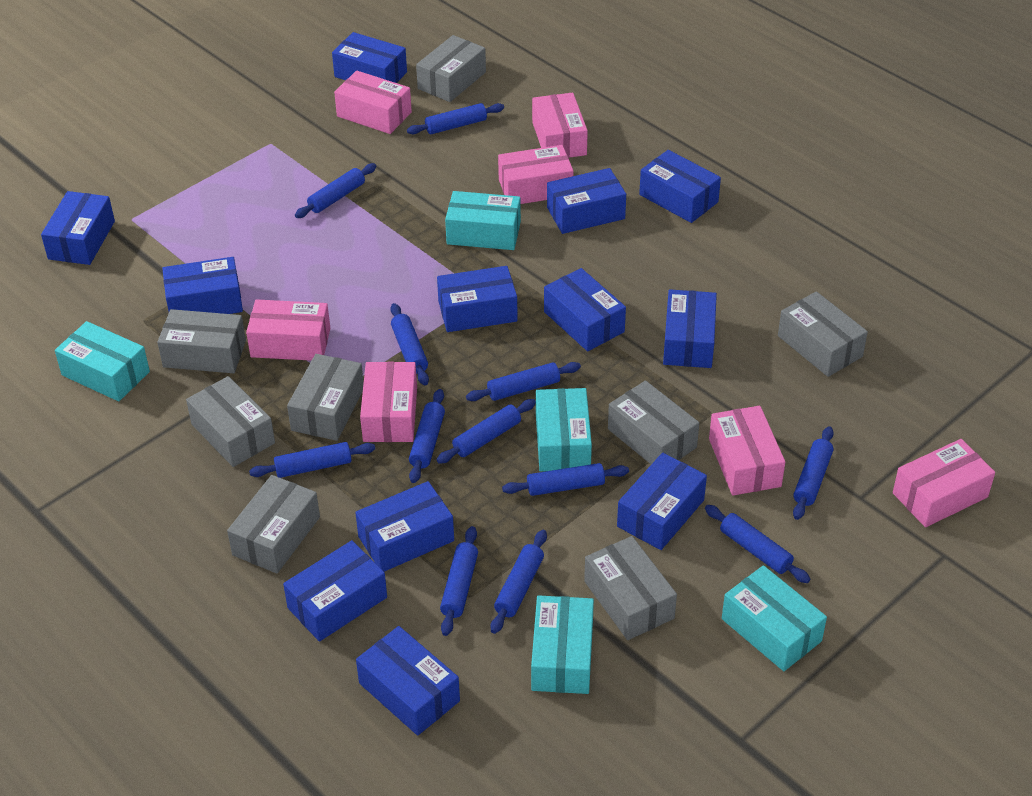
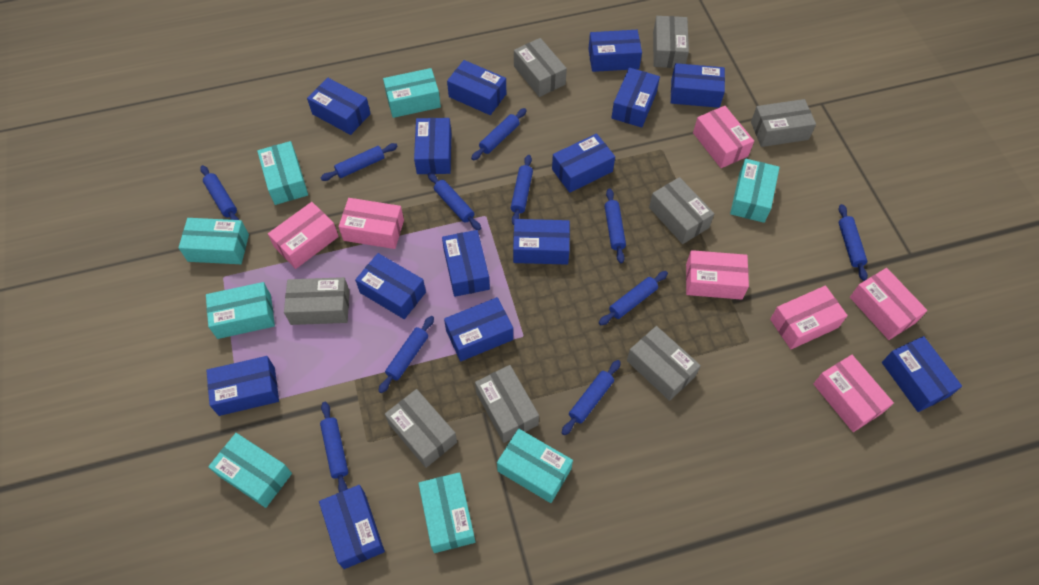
blue box: 12 -> 14
blue rolling pin: 12 -> 11
turquoise box: 5 -> 8

